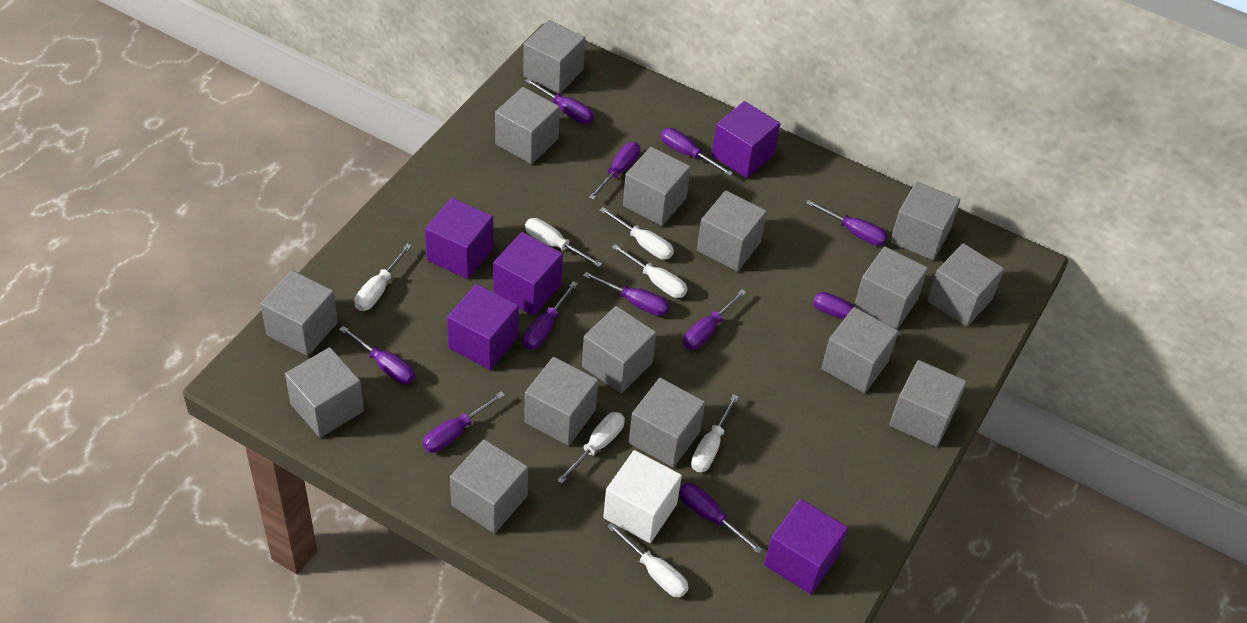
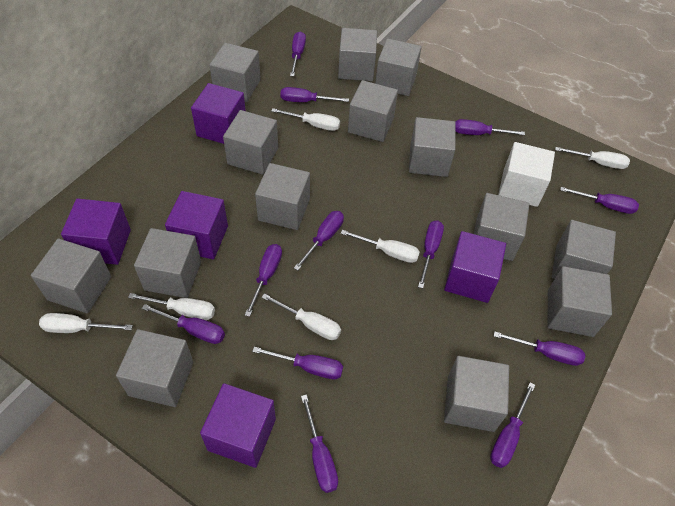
grey cube: 15 -> 14
purple screwdriver: 11 -> 12
white screwdriver: 7 -> 6

